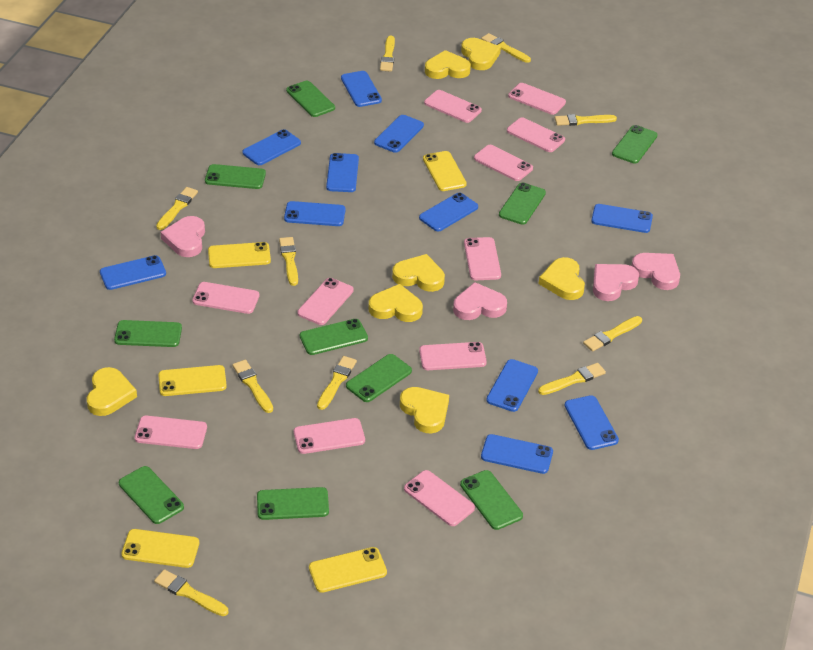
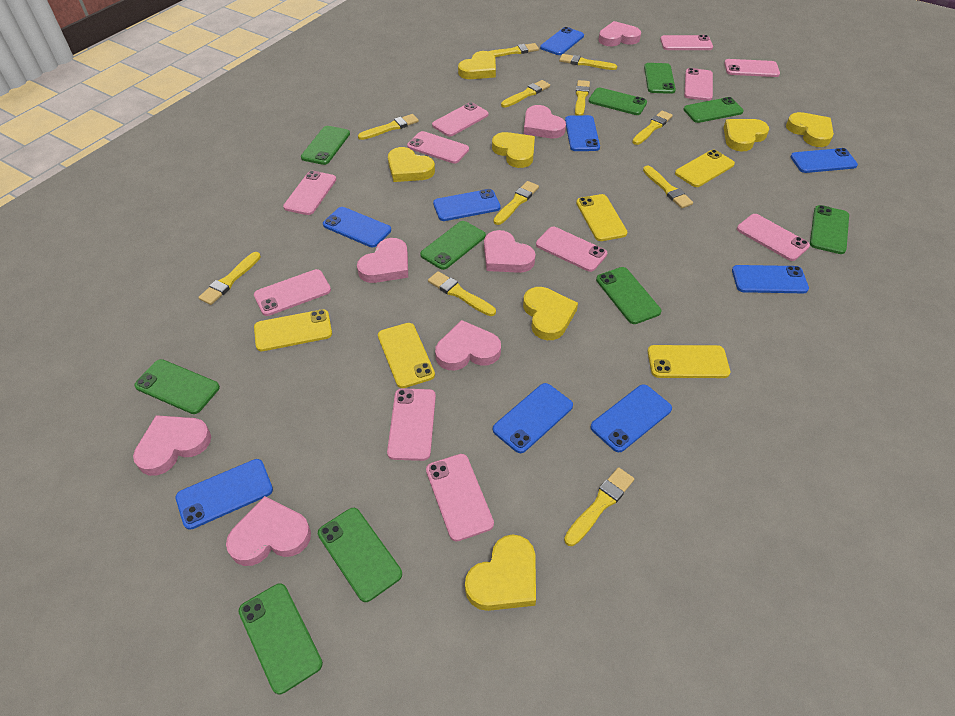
blue phone: 11 -> 9
pink heart: 4 -> 7
yellow brush: 10 -> 11

